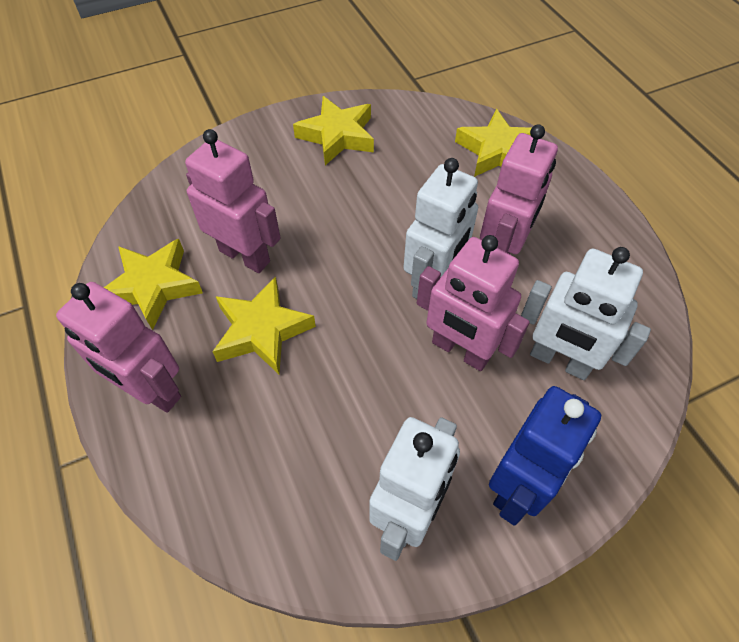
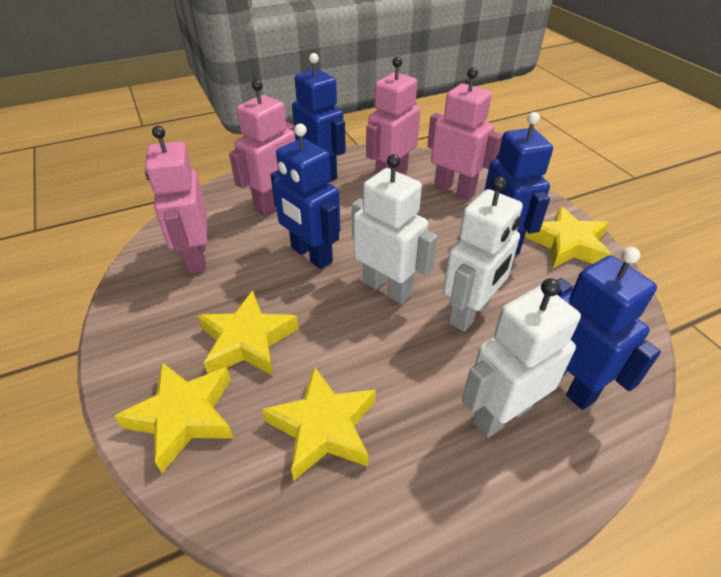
blue robot: 1 -> 4

